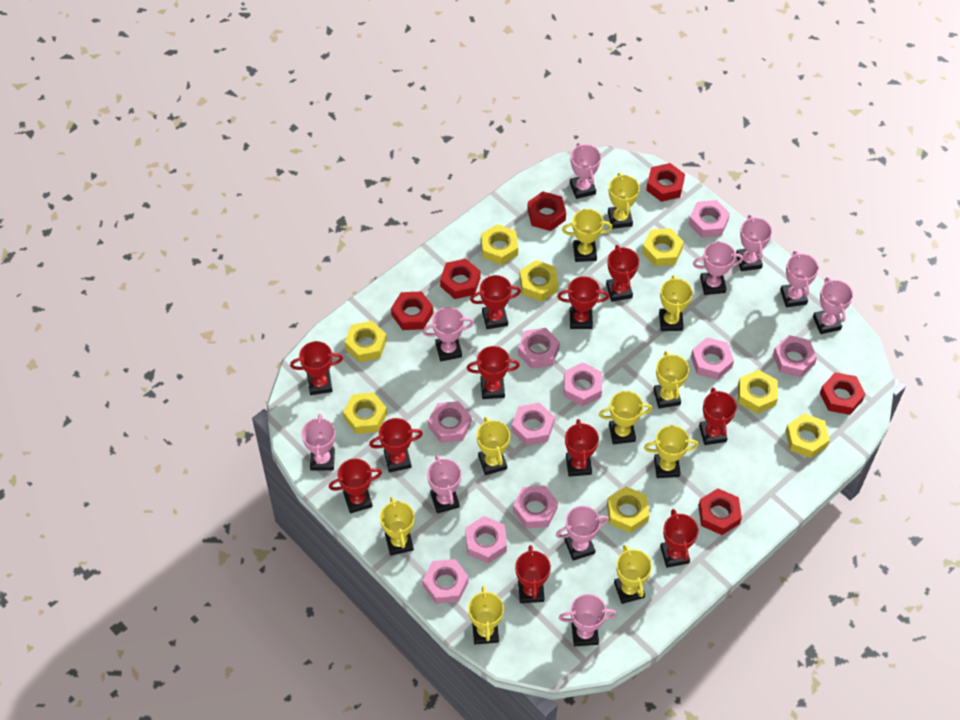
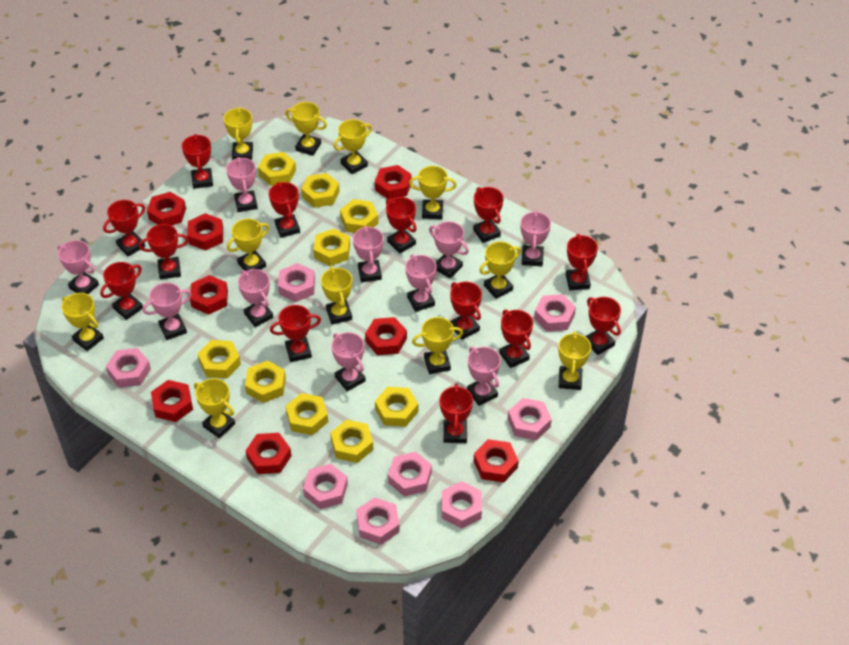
pink nut: 10 -> 8
red nut: 6 -> 8
red trophy: 11 -> 13
yellow nut: 8 -> 9
yellow trophy: 10 -> 11

